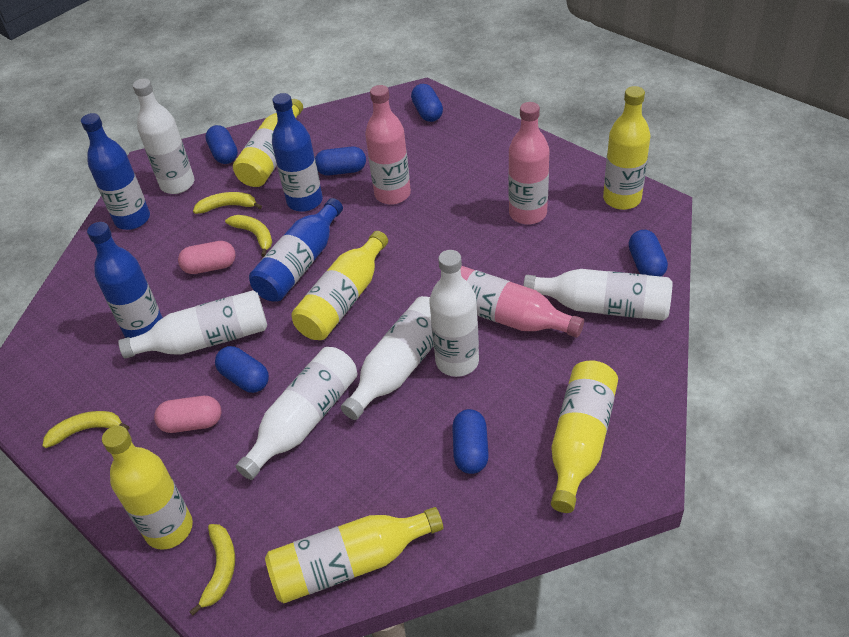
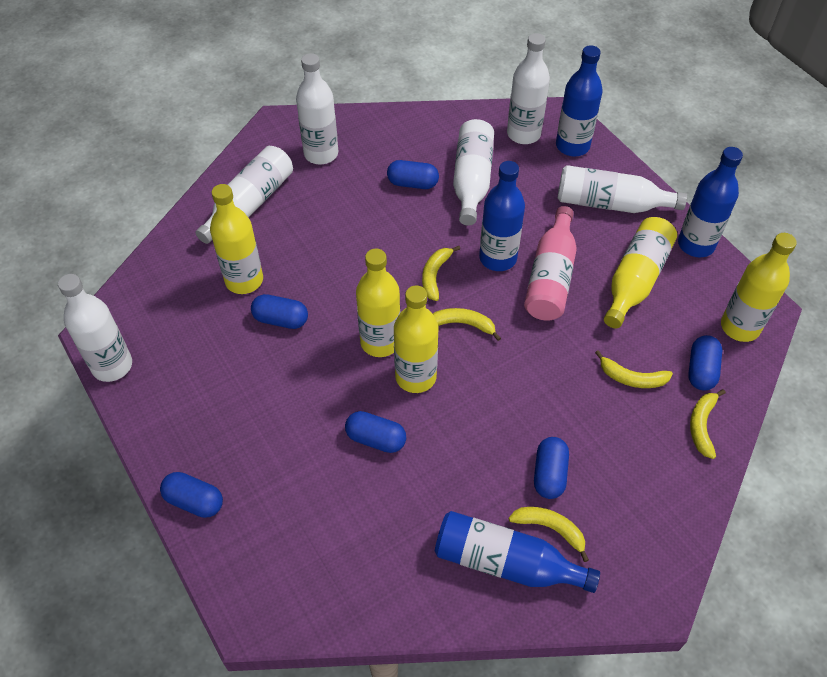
pink bottle: 3 -> 1
pink capsule: 2 -> 0
yellow banana: 4 -> 5
yellow bottle: 6 -> 5

